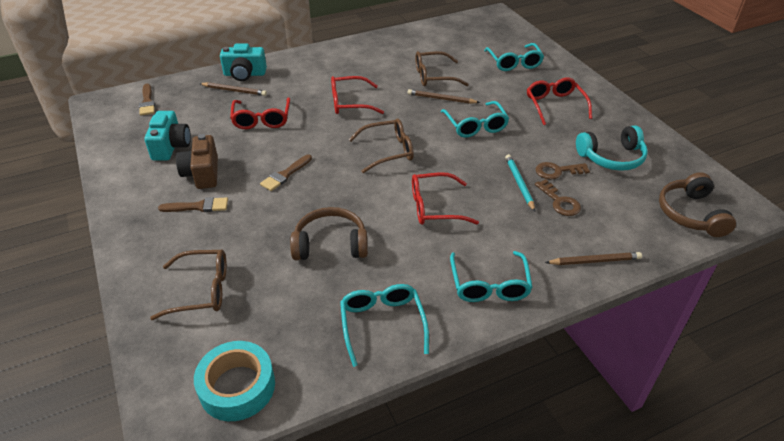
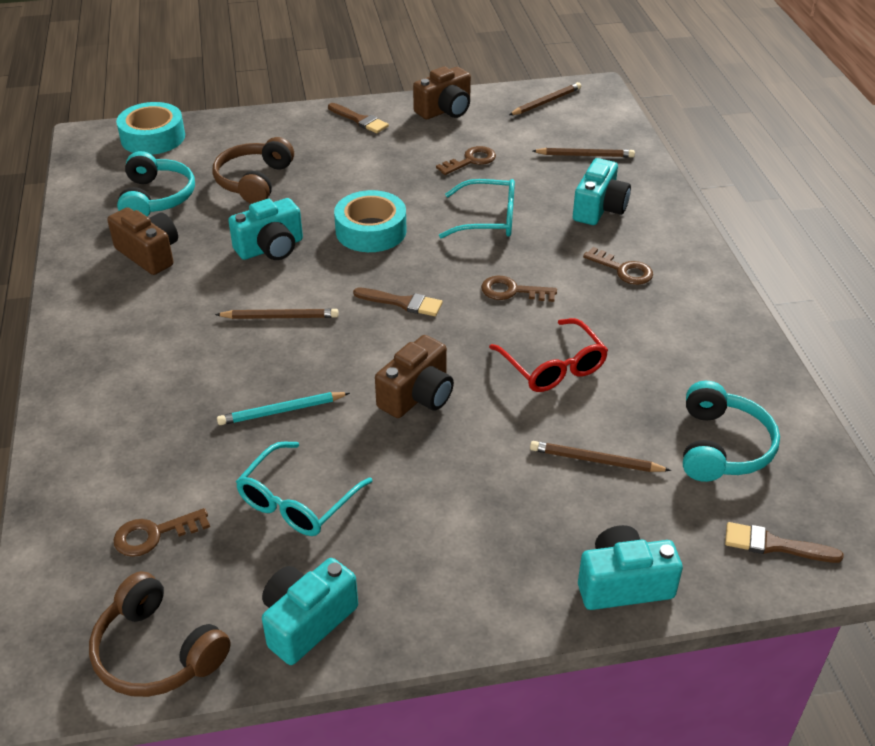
brown camera: 1 -> 3
brown glasses: 3 -> 0
brown key: 2 -> 4
brown pencil: 3 -> 4
red glasses: 4 -> 1
turquoise camera: 2 -> 4
turquoise glasses: 4 -> 2
turquoise headphones: 1 -> 2
turquoise tape: 1 -> 2

